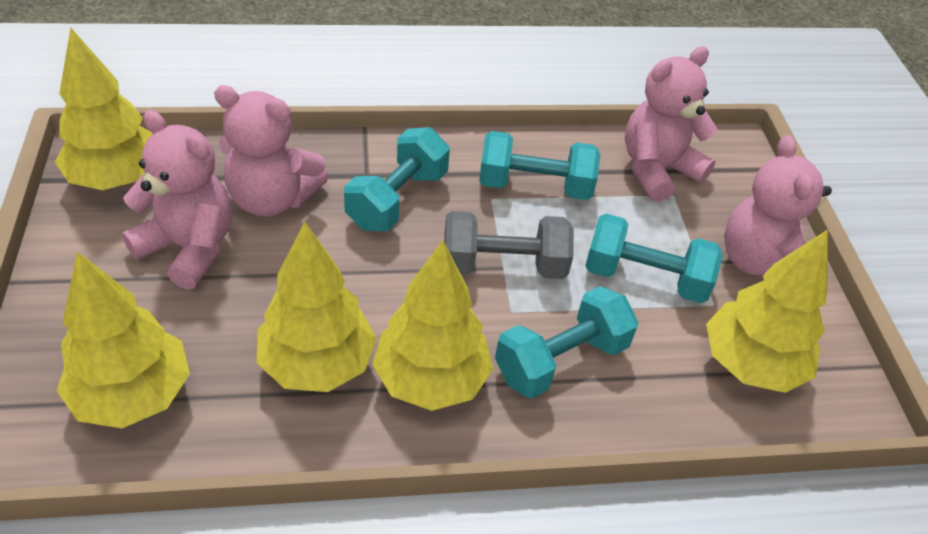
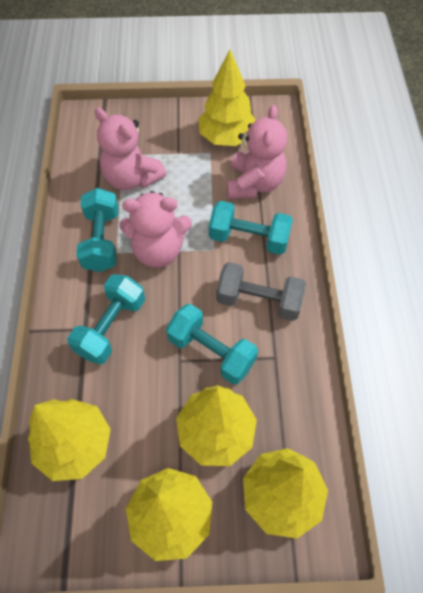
pink teddy bear: 4 -> 3

